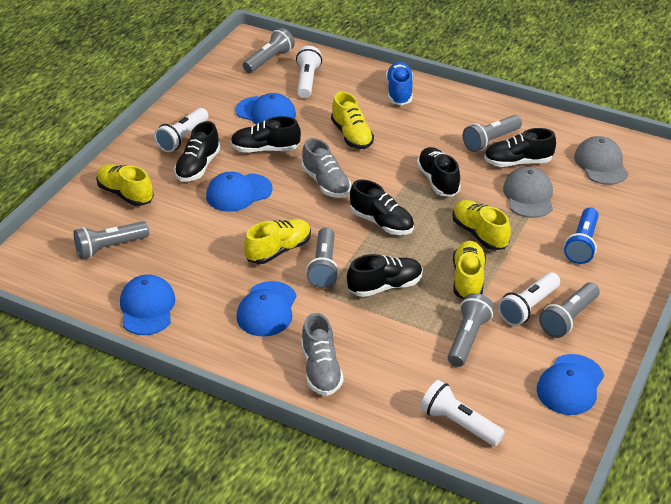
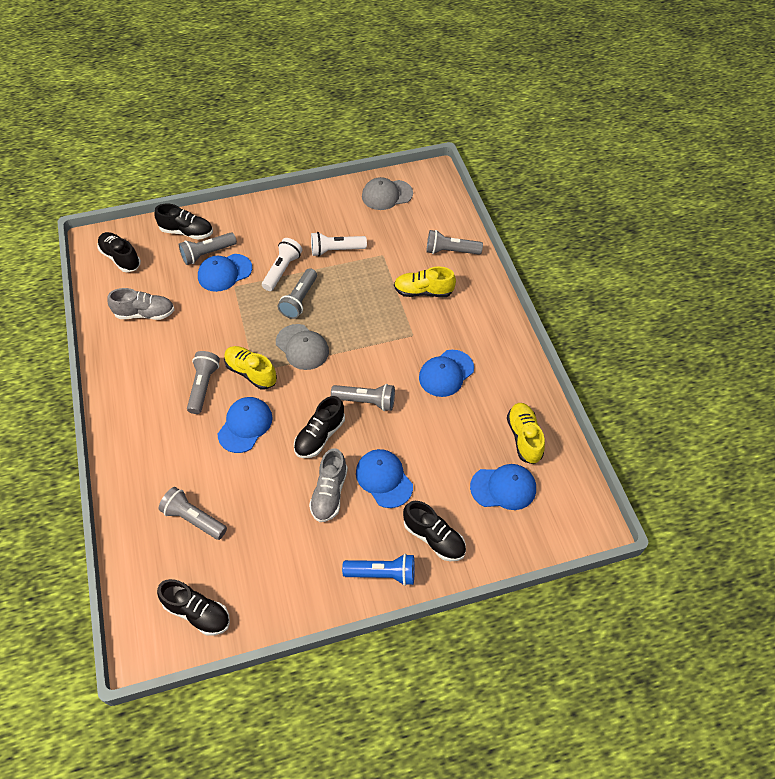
black shoe: 6 -> 5
blue shoe: 1 -> 0
white flashlight: 4 -> 2
yellow shoe: 5 -> 3

